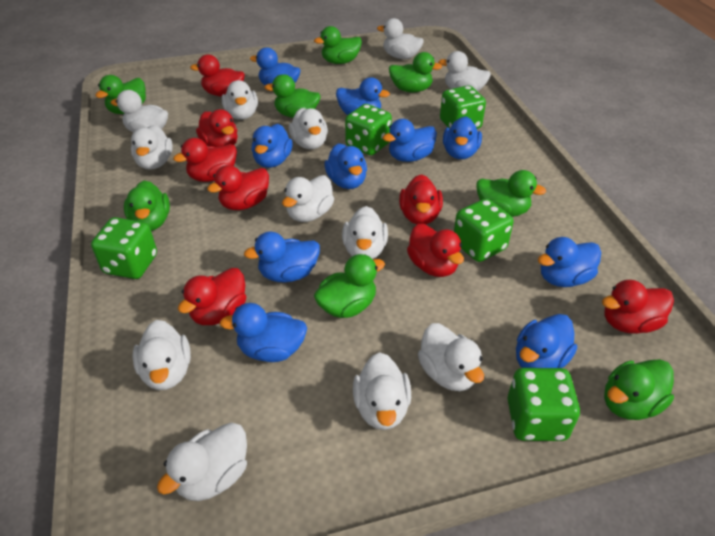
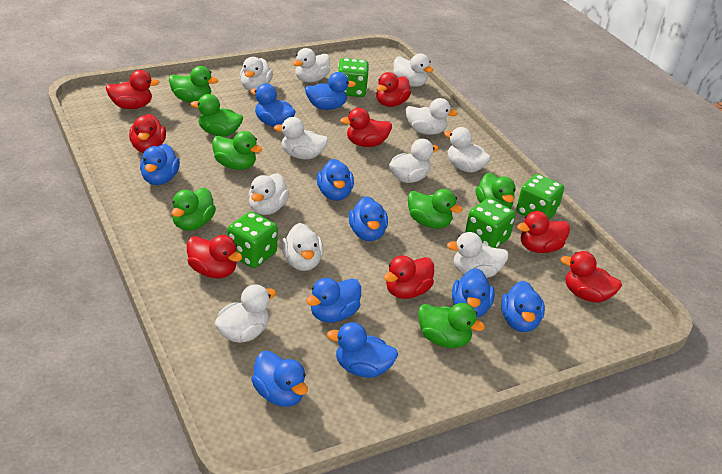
green dice: 5 -> 4
green duck: 8 -> 7
white duck: 12 -> 11

